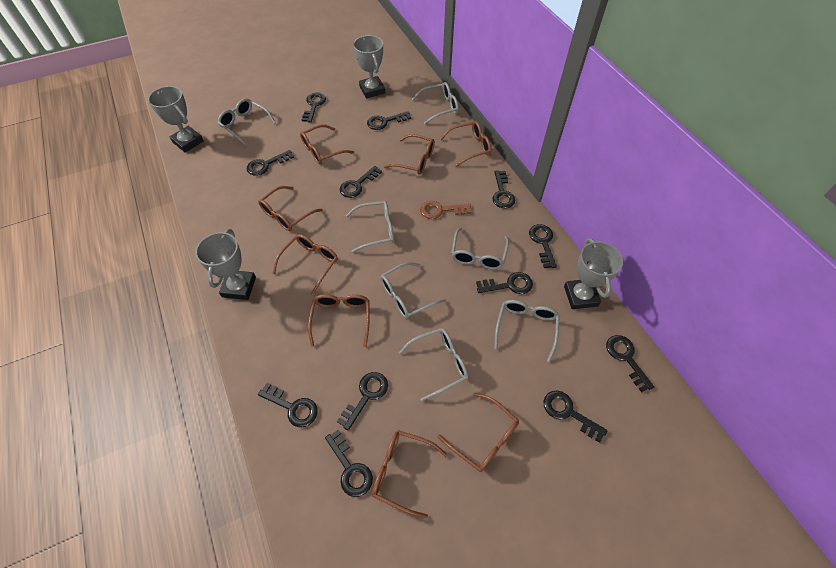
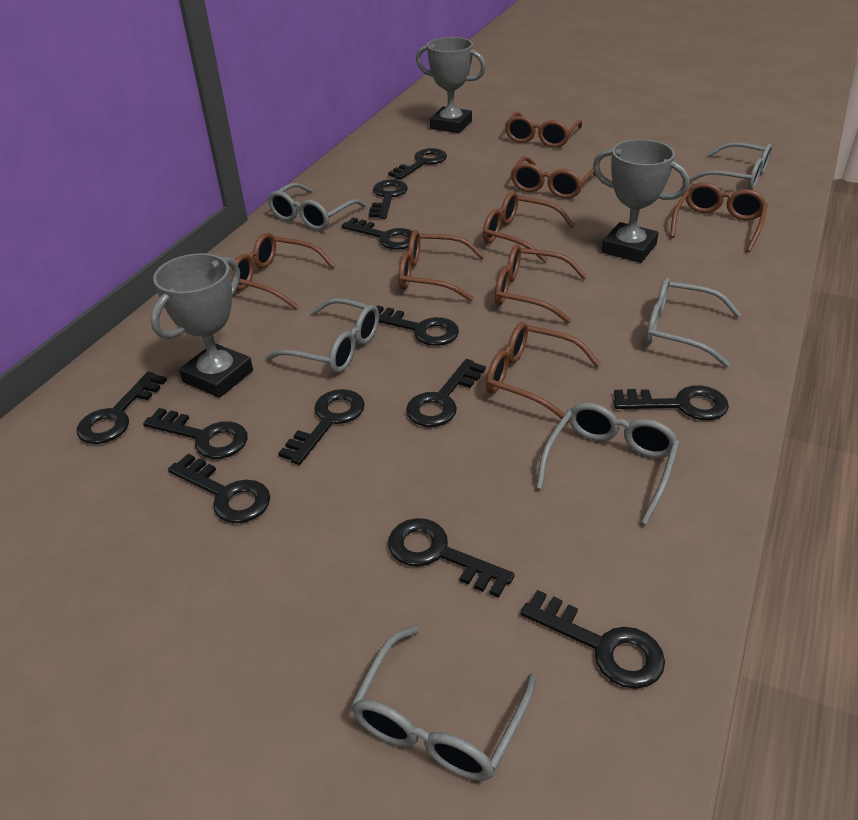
brown key: 1 -> 0
grey glasses: 7 -> 6
grey trophy: 4 -> 3

